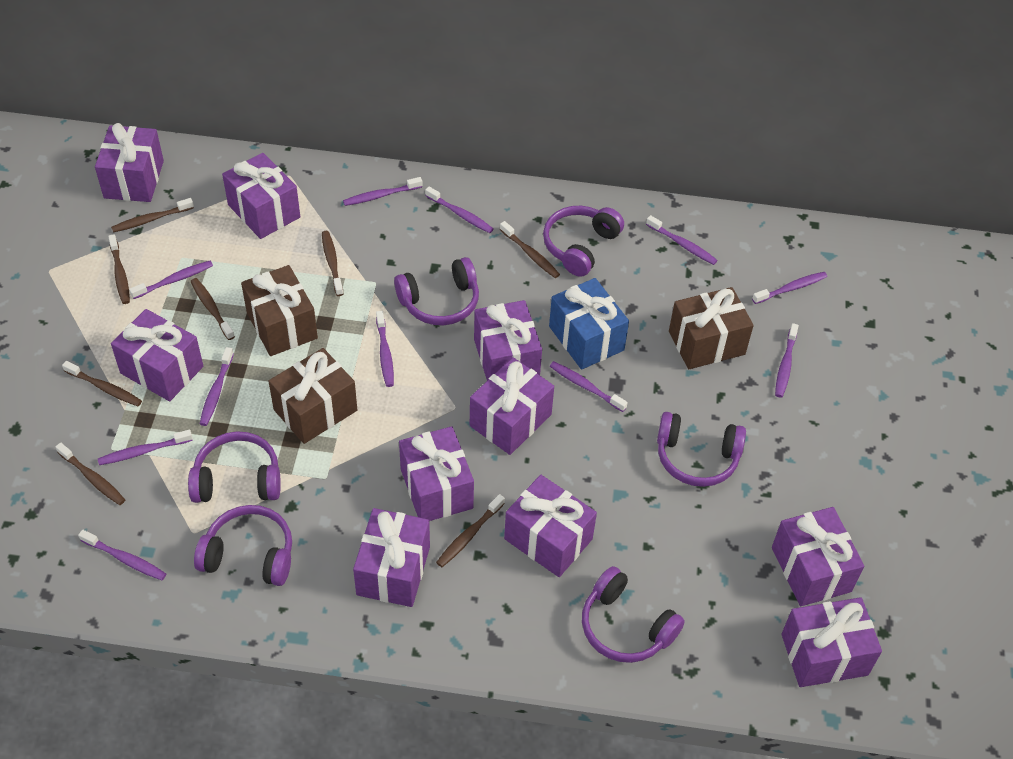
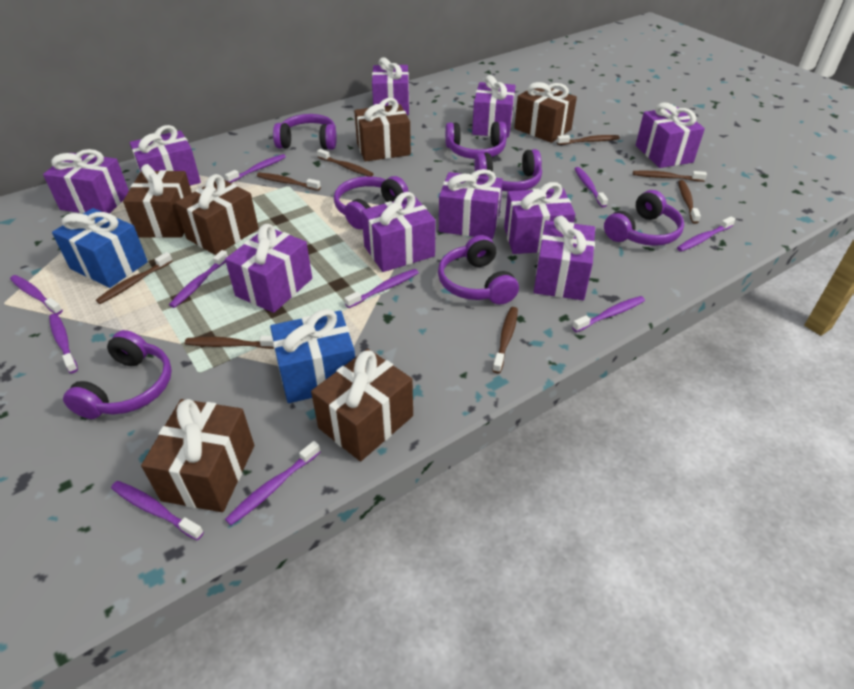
blue gift: 1 -> 2
brown gift: 3 -> 6
purple headphones: 6 -> 7
purple toothbrush: 11 -> 10

